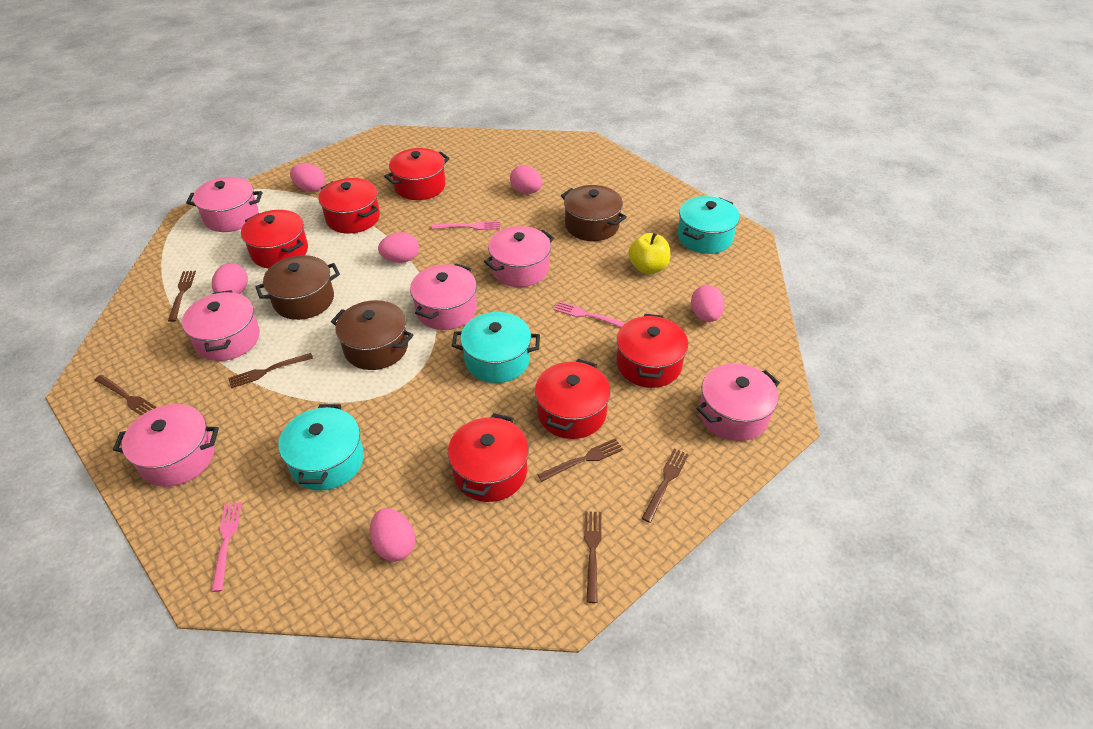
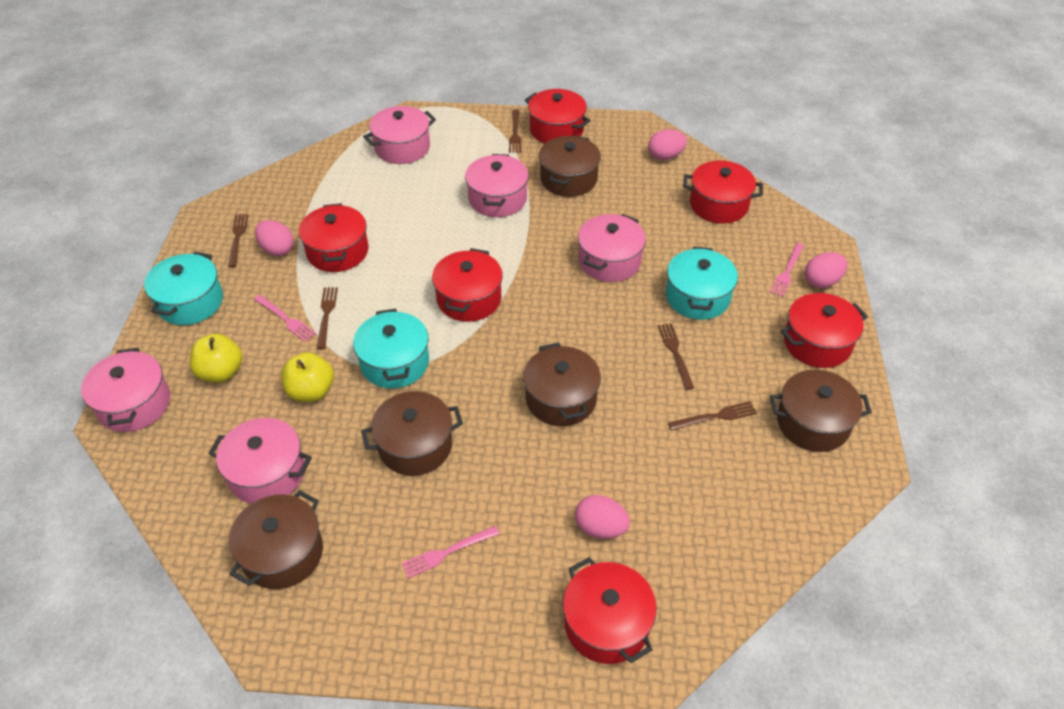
brown fork: 6 -> 5
brown pot: 3 -> 5
pink egg: 6 -> 4
pink pot: 6 -> 5
yellow apple: 1 -> 2

